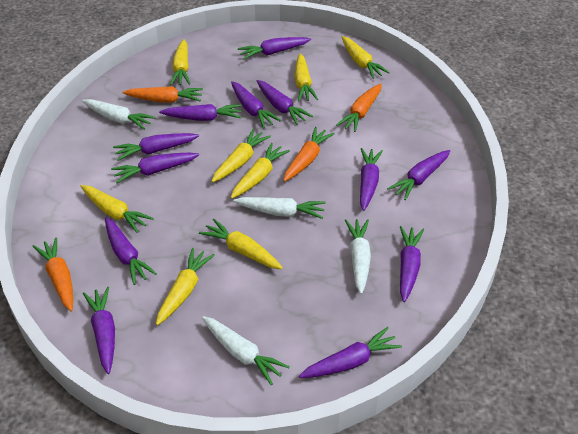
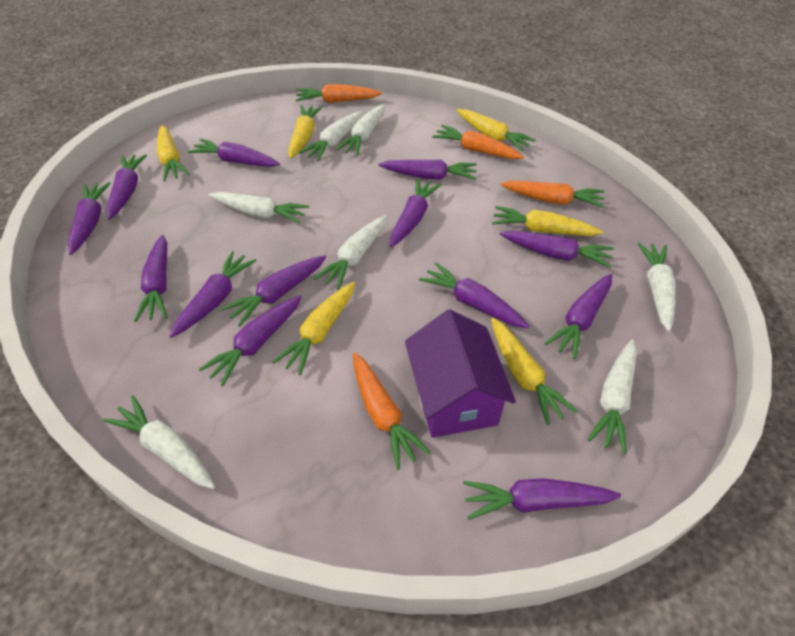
purple carrot: 12 -> 13
purple house: 0 -> 1
white carrot: 4 -> 7
yellow carrot: 8 -> 6

